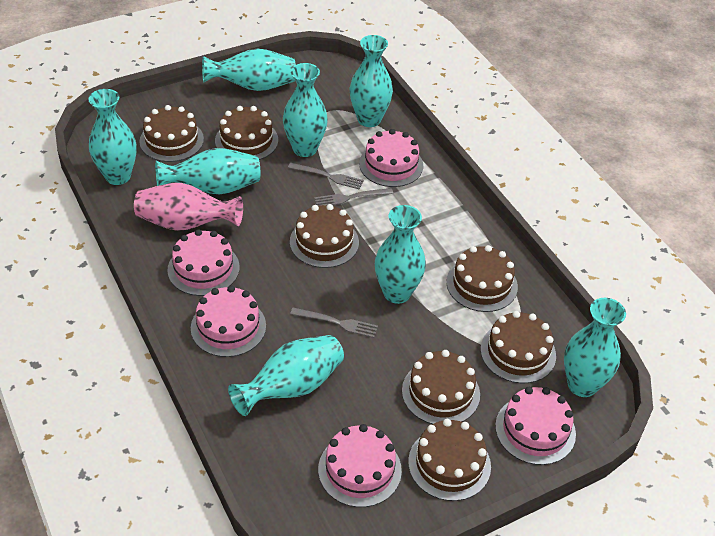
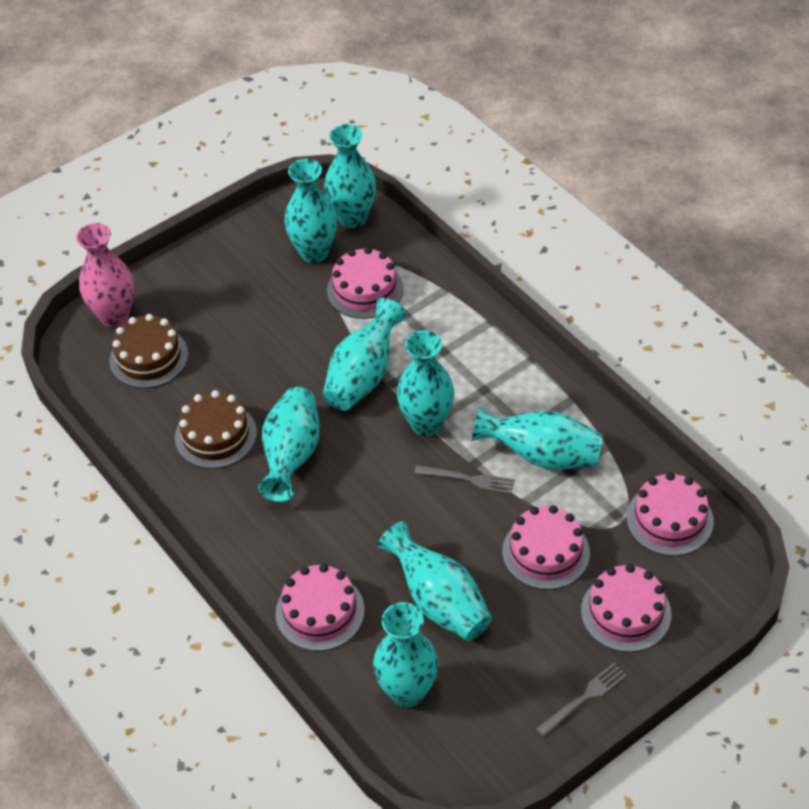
brown cake: 7 -> 2
grey fork: 3 -> 2

